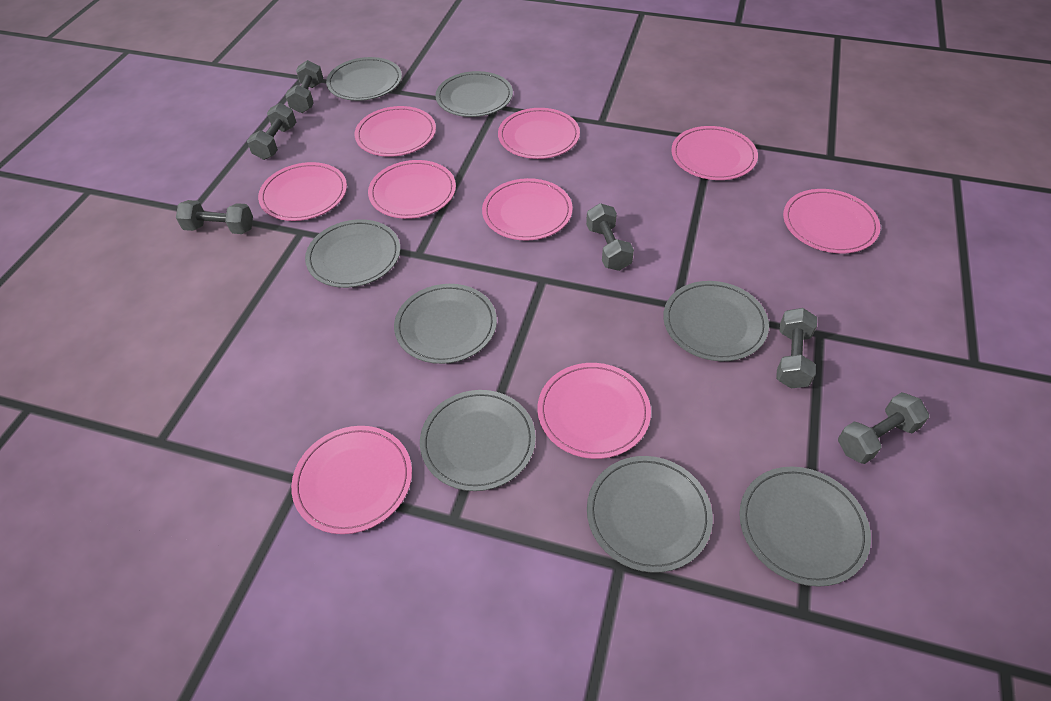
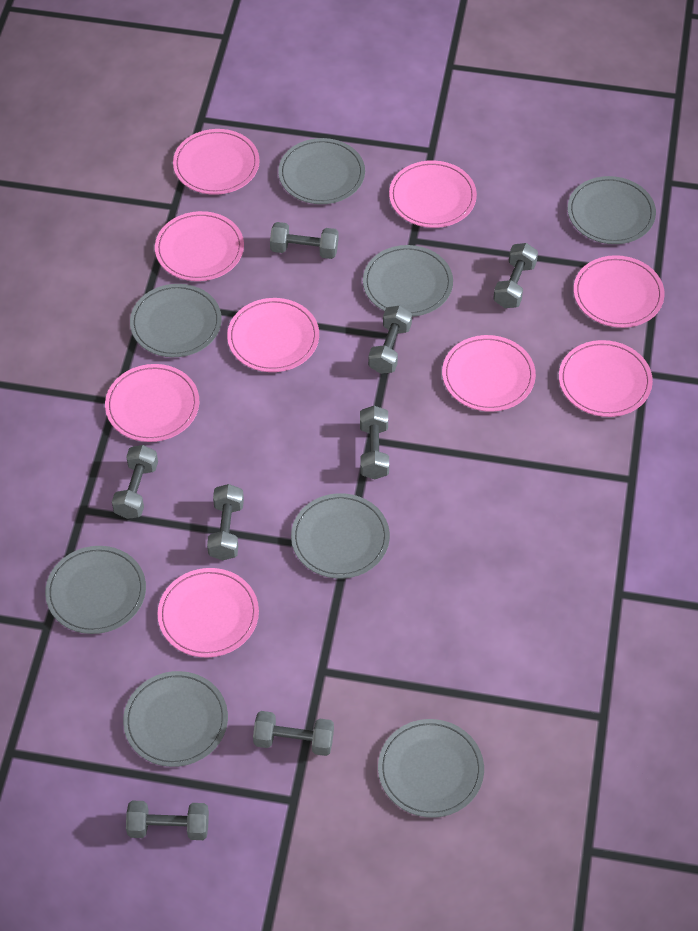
grey dumbbell: 6 -> 8

